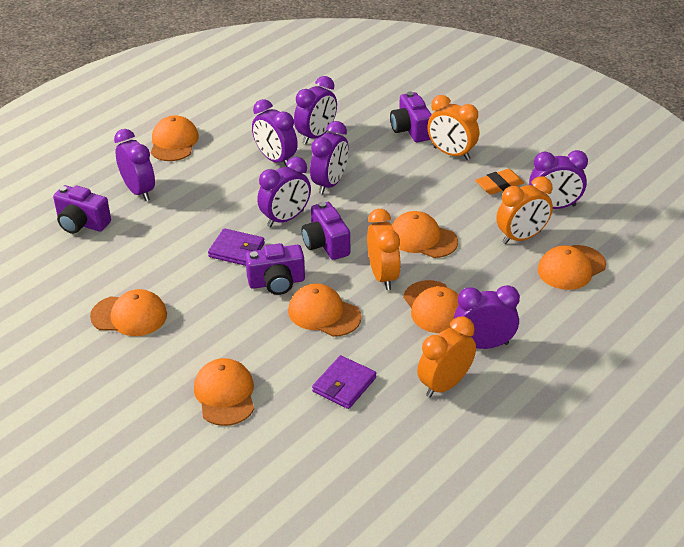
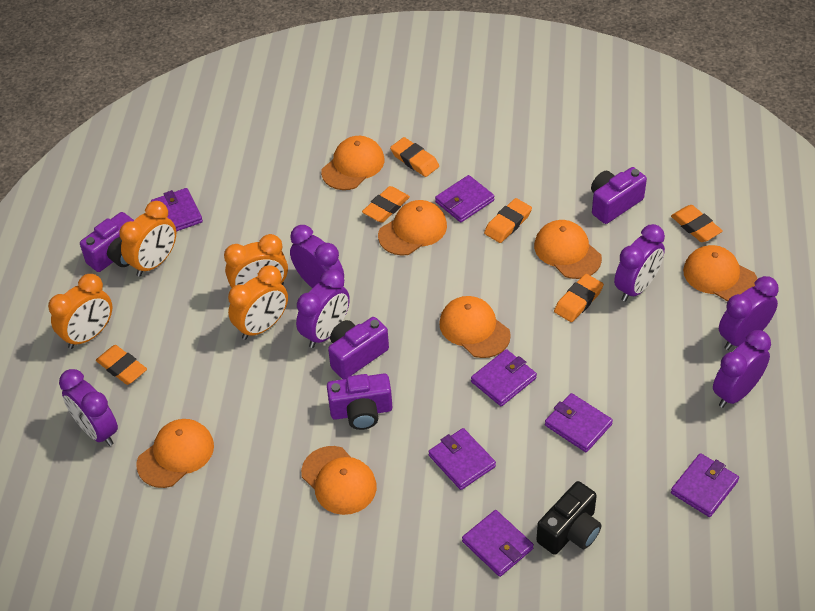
black camera: 0 -> 1
orange eraser: 1 -> 6
purple clock: 7 -> 6
purple wallet: 2 -> 7

